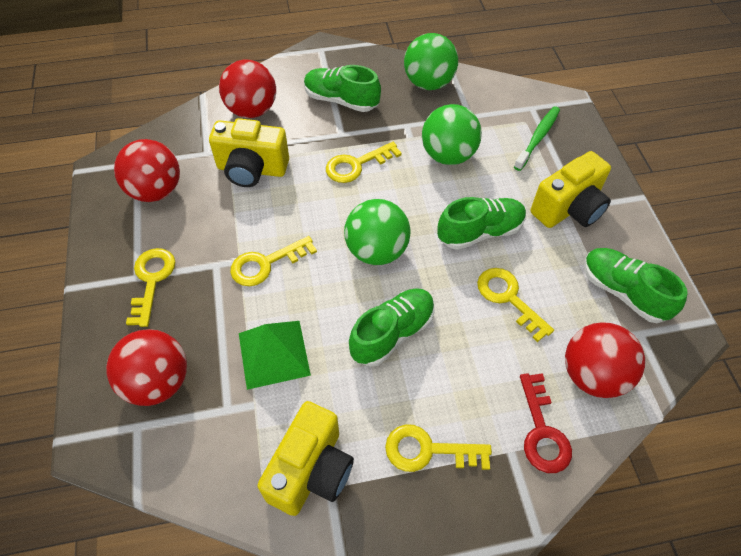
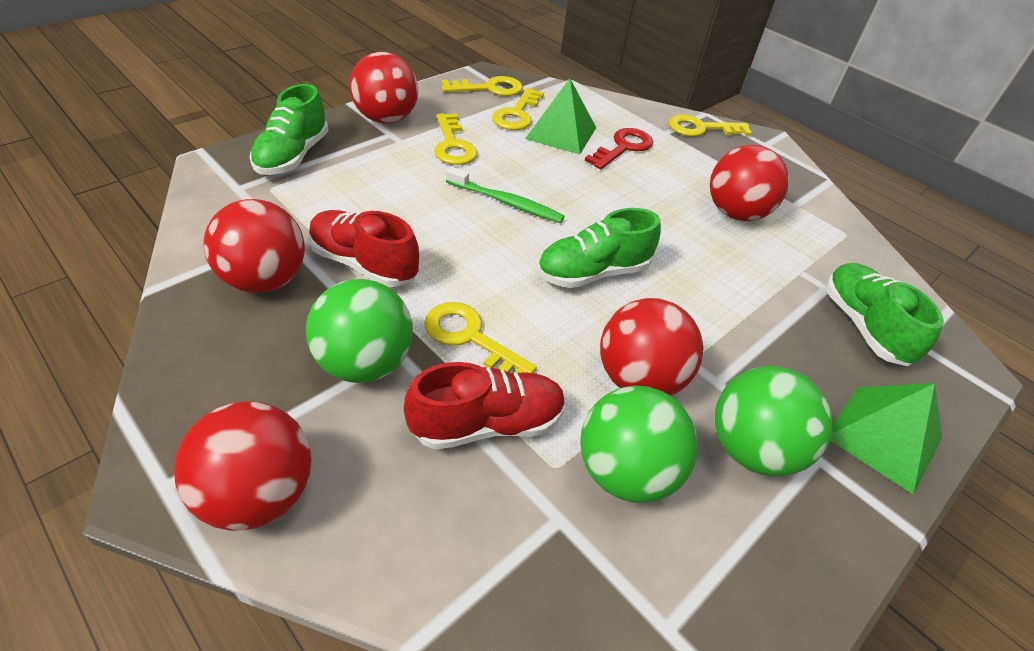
green pyramid: 1 -> 2
green shoe: 4 -> 3
red ball: 4 -> 5
red shoe: 0 -> 2
yellow camera: 3 -> 0

